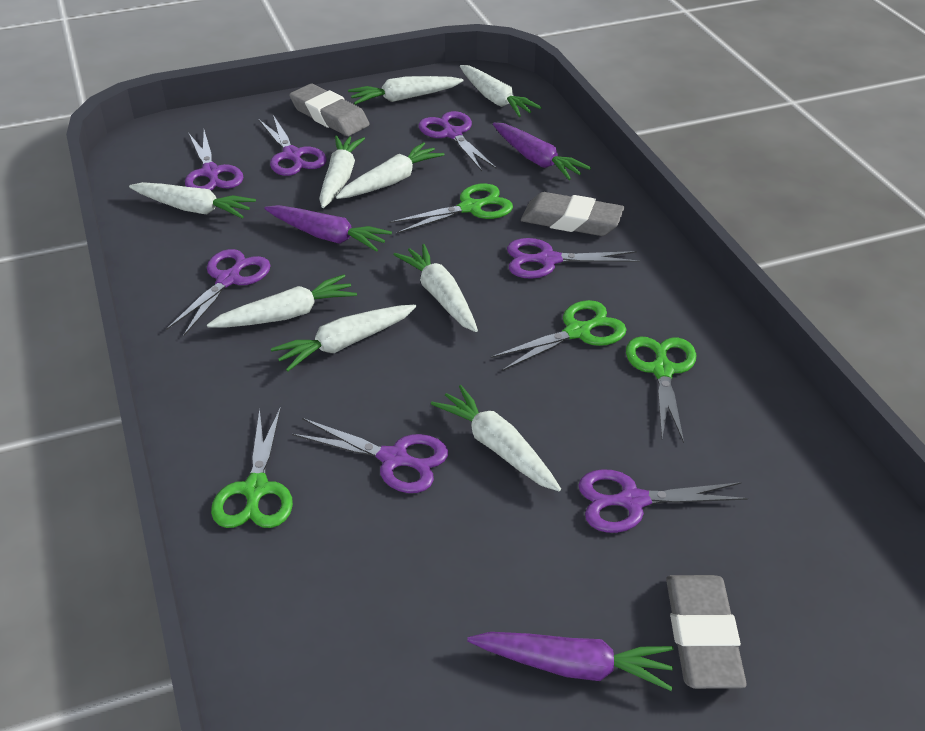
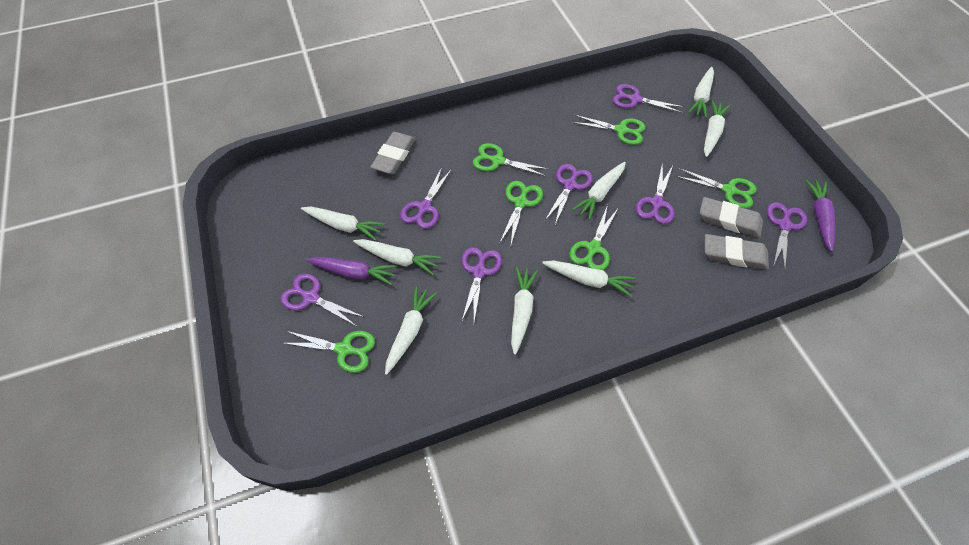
green scissors: 4 -> 6
purple carrot: 3 -> 2
white carrot: 9 -> 8

